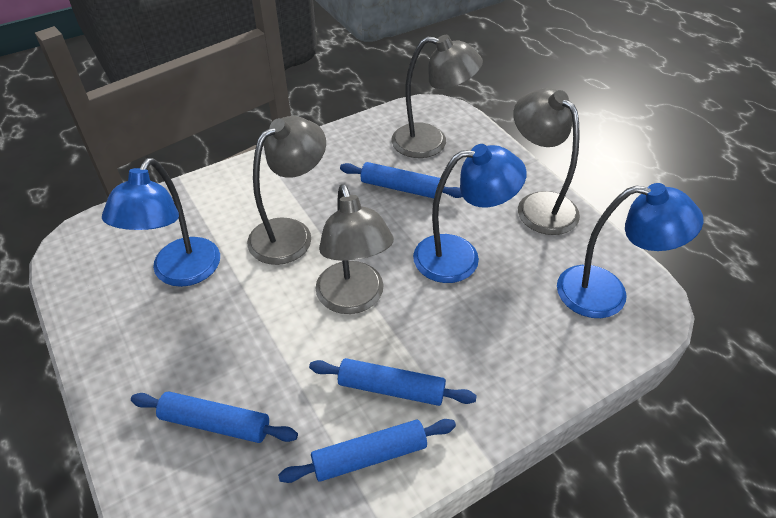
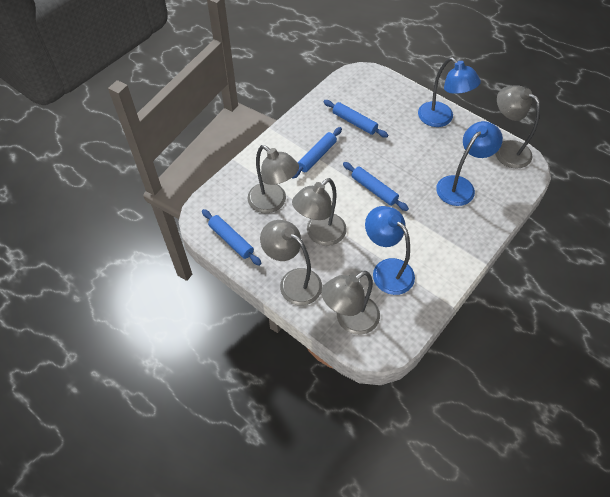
grey lamp: 4 -> 5

